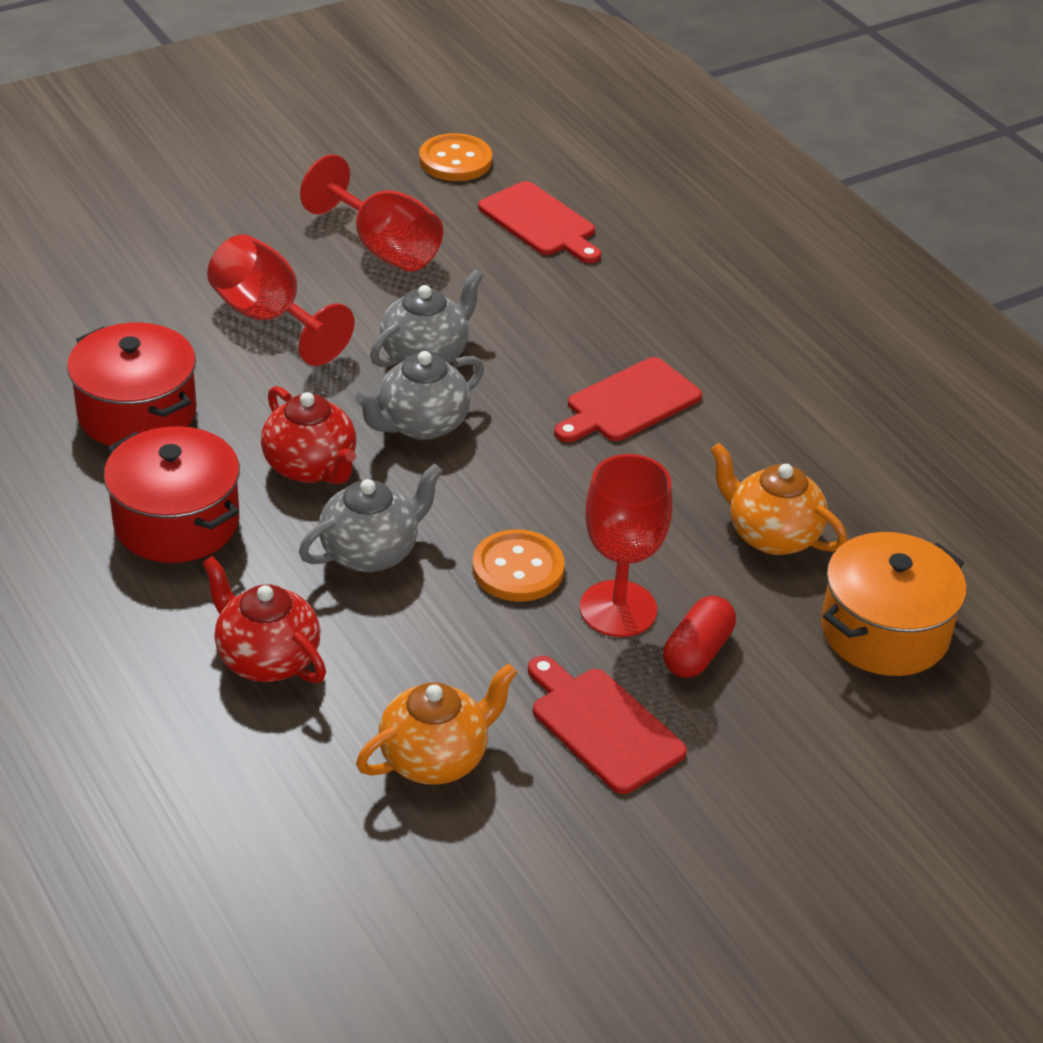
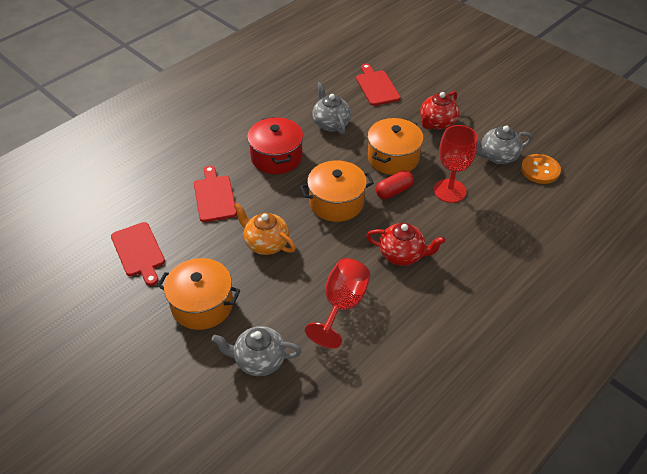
orange button: 2 -> 1
orange pot: 1 -> 3
orange teapot: 2 -> 1
red goblet: 3 -> 2
red pot: 2 -> 1

